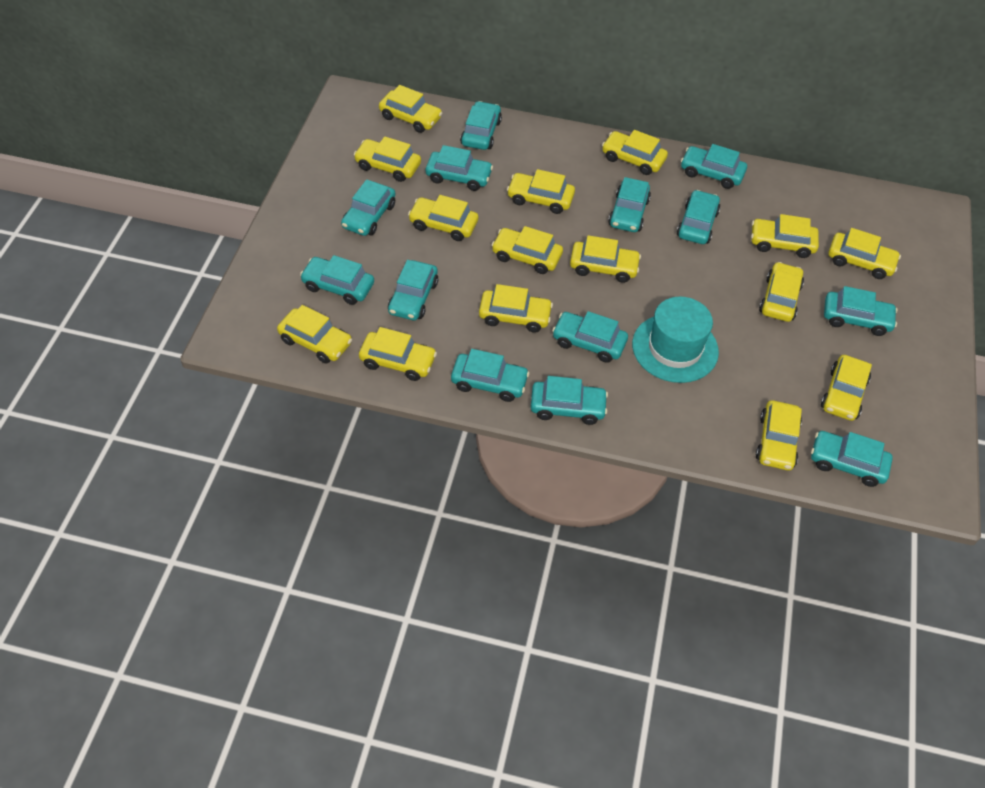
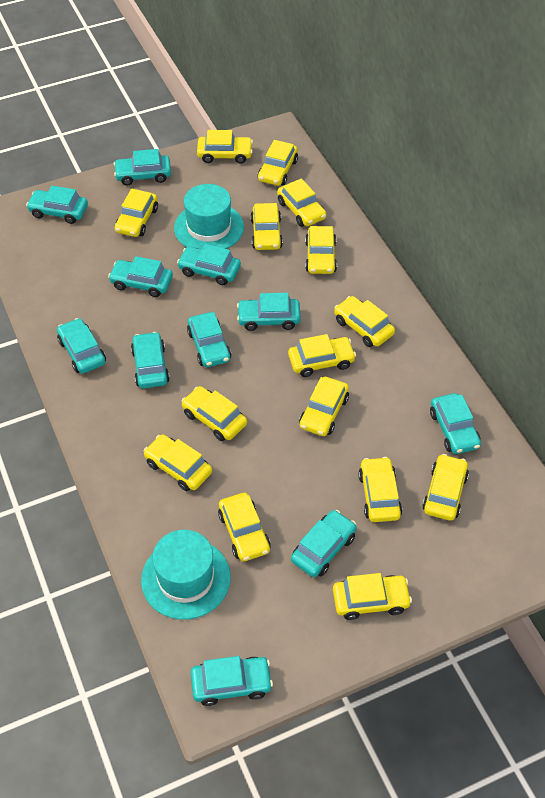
turquoise car: 13 -> 11
turquoise hat: 1 -> 2

